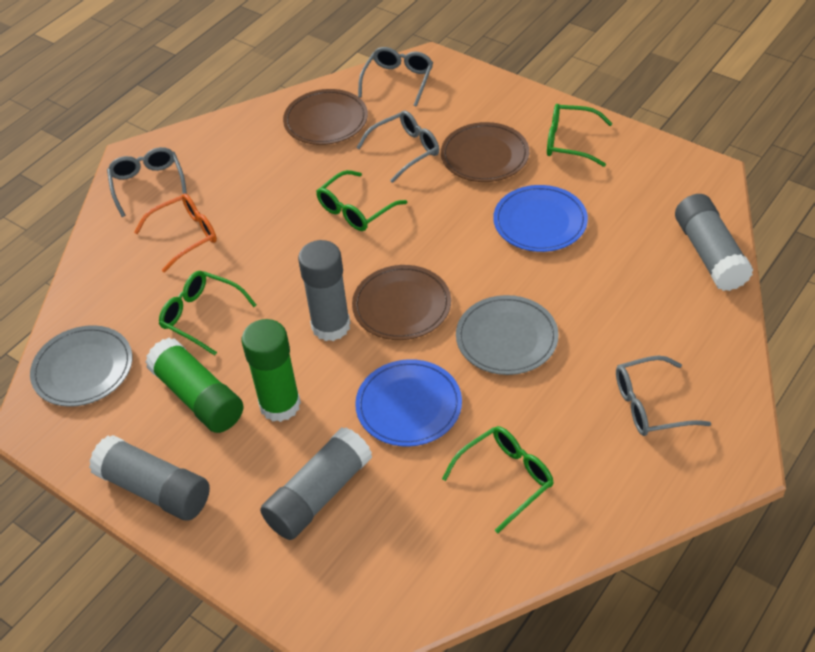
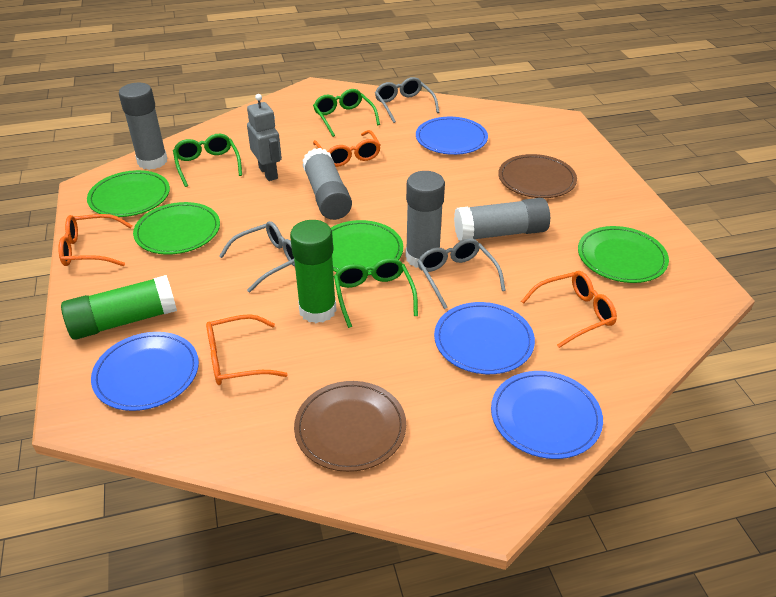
blue plate: 2 -> 4
brown plate: 3 -> 2
green glasses: 4 -> 3
green plate: 0 -> 4
grey glasses: 4 -> 3
grey plate: 2 -> 0
grey robot: 0 -> 1
orange glasses: 1 -> 4

